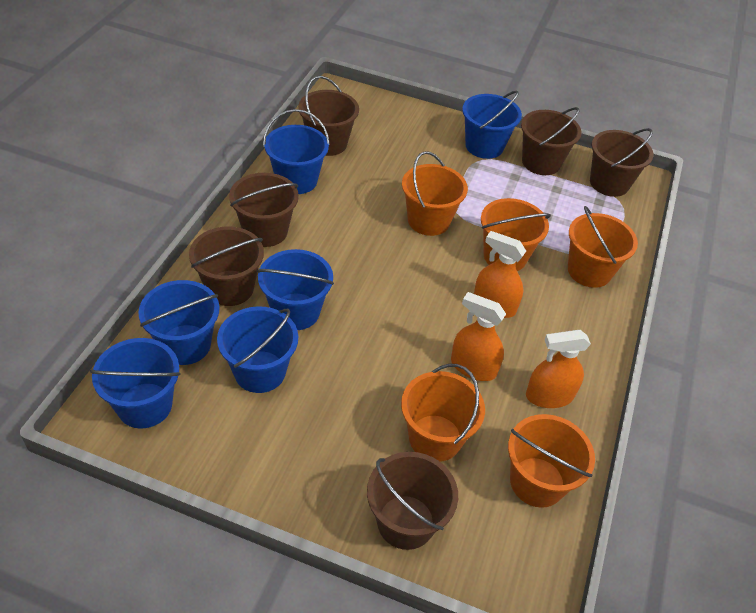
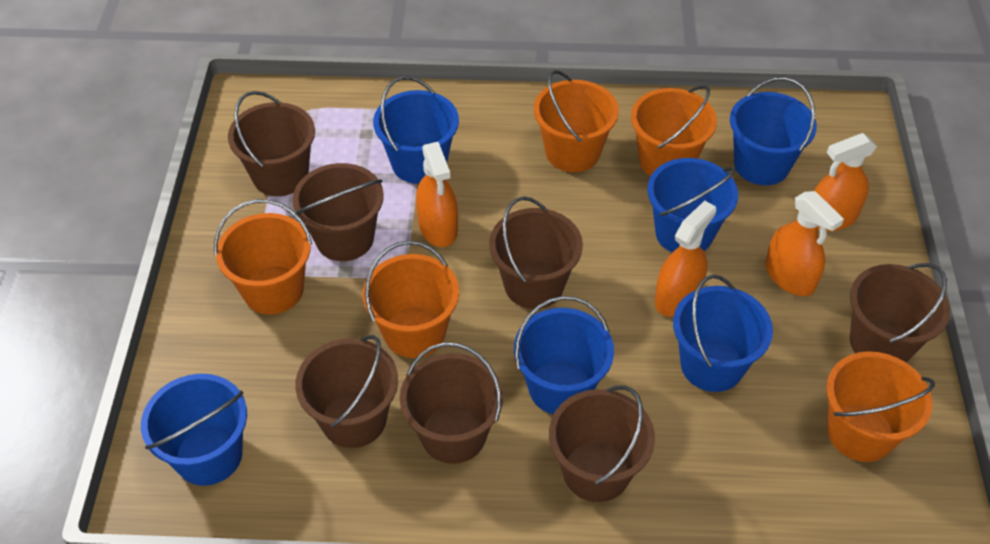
brown bucket: 6 -> 7
orange spray bottle: 3 -> 4

